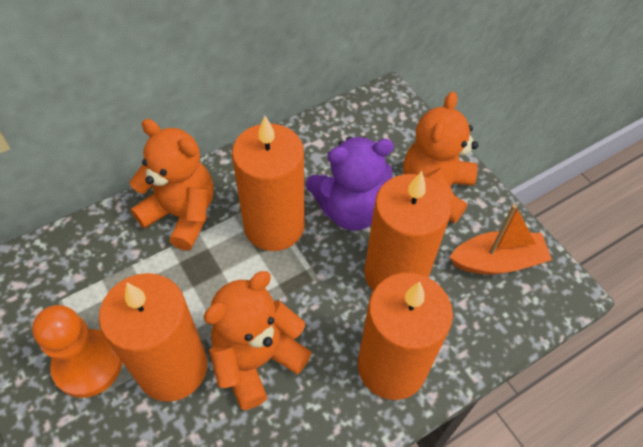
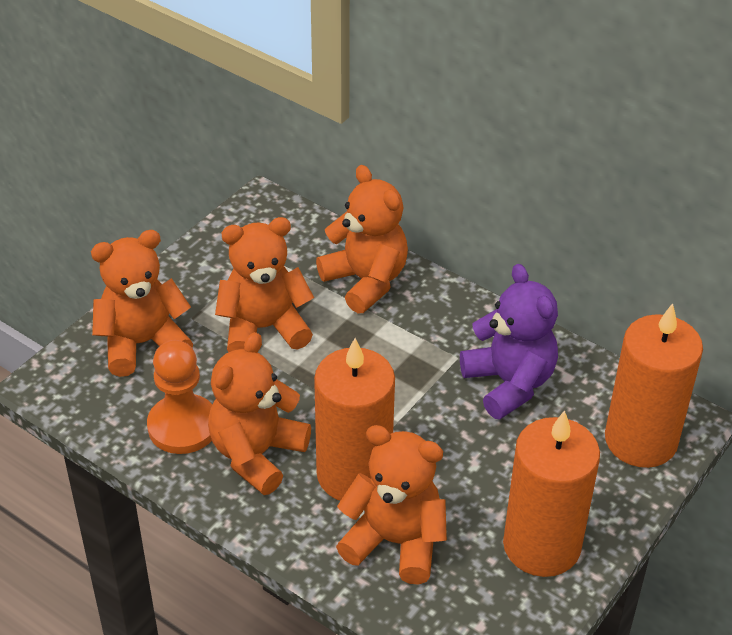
orange boat: 1 -> 0
orange candle: 4 -> 3
orange teddy bear: 3 -> 5

